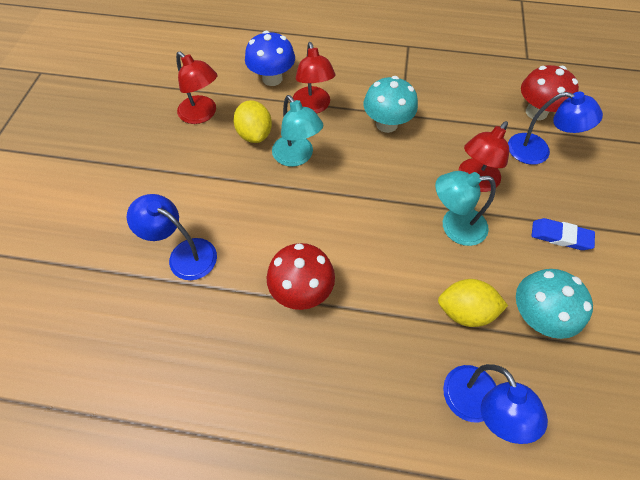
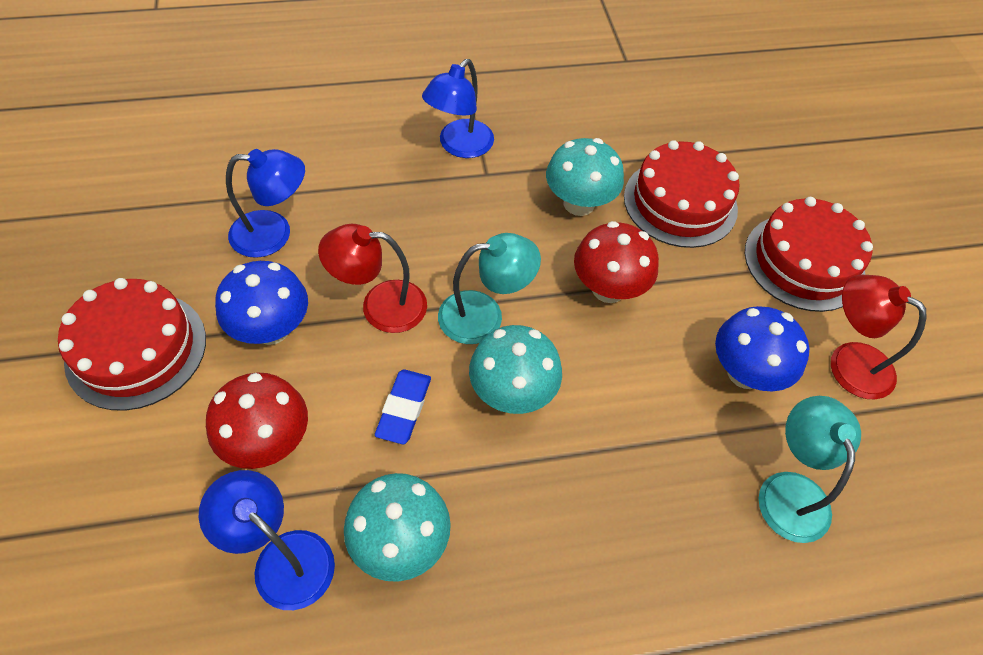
blue mushroom: 1 -> 2
red cake: 0 -> 3
red lamp: 3 -> 2
turquoise mushroom: 2 -> 3
yellow lemon: 2 -> 0

